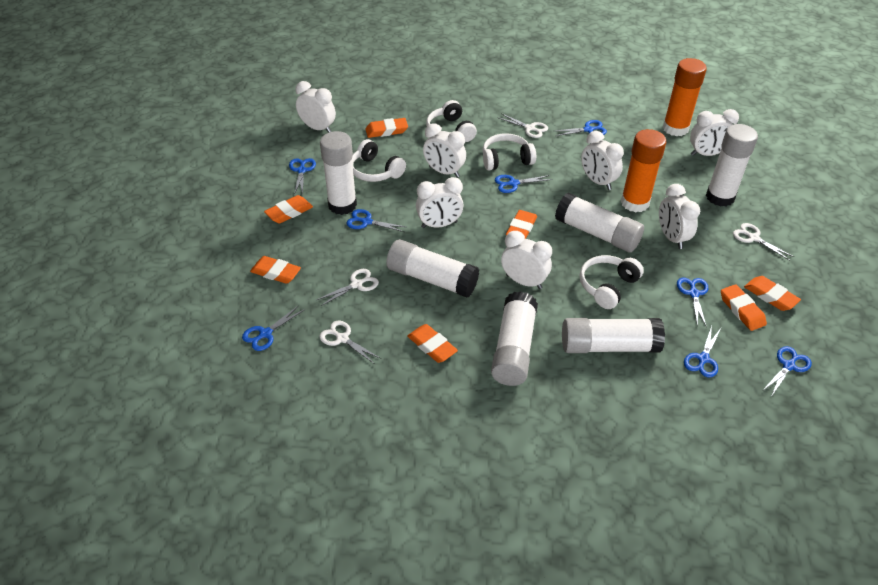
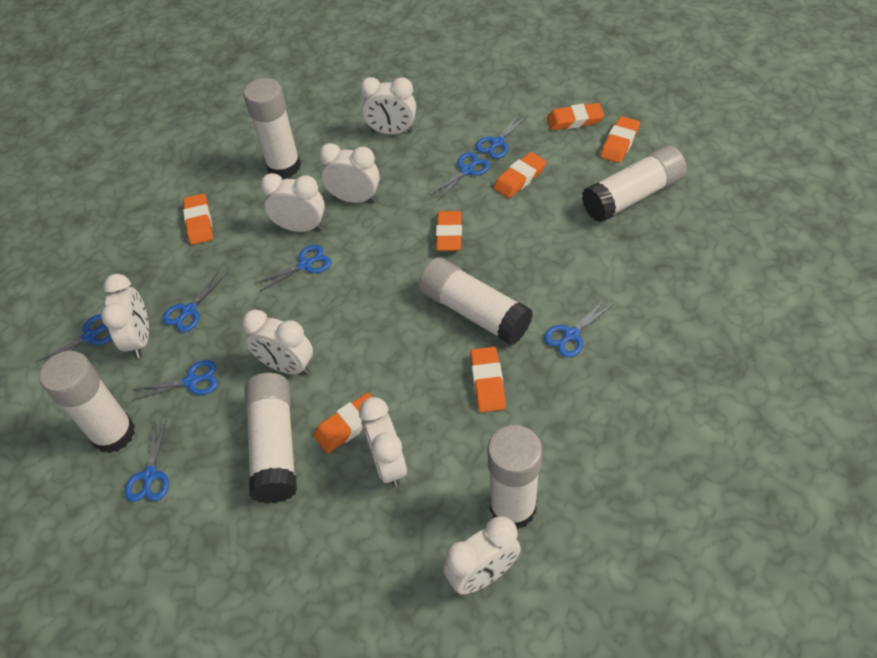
orange glue stick: 2 -> 0
white headphones: 4 -> 0
white scissors: 4 -> 0

